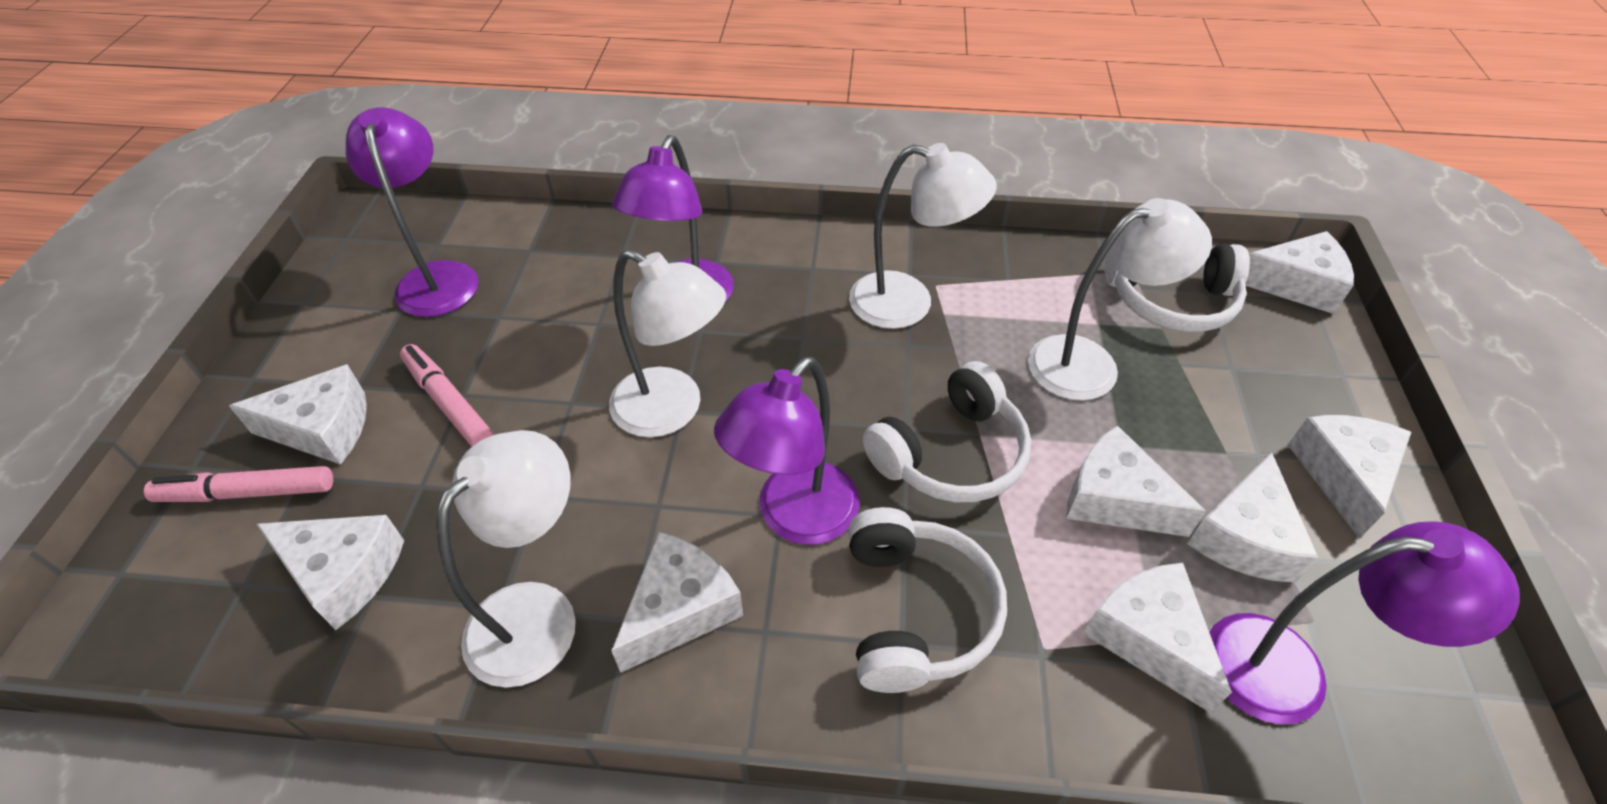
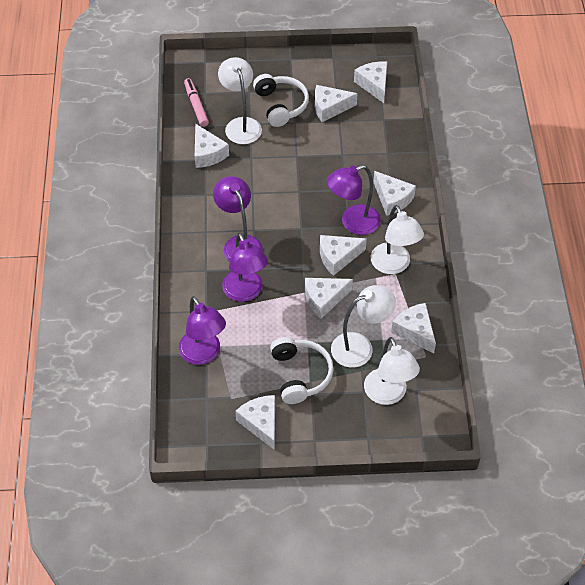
pink marker: 2 -> 1
white headphones: 3 -> 2

